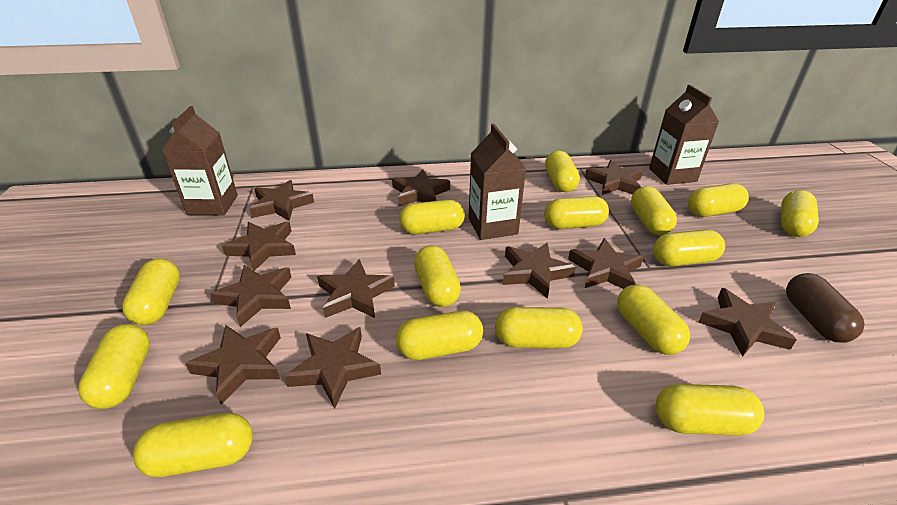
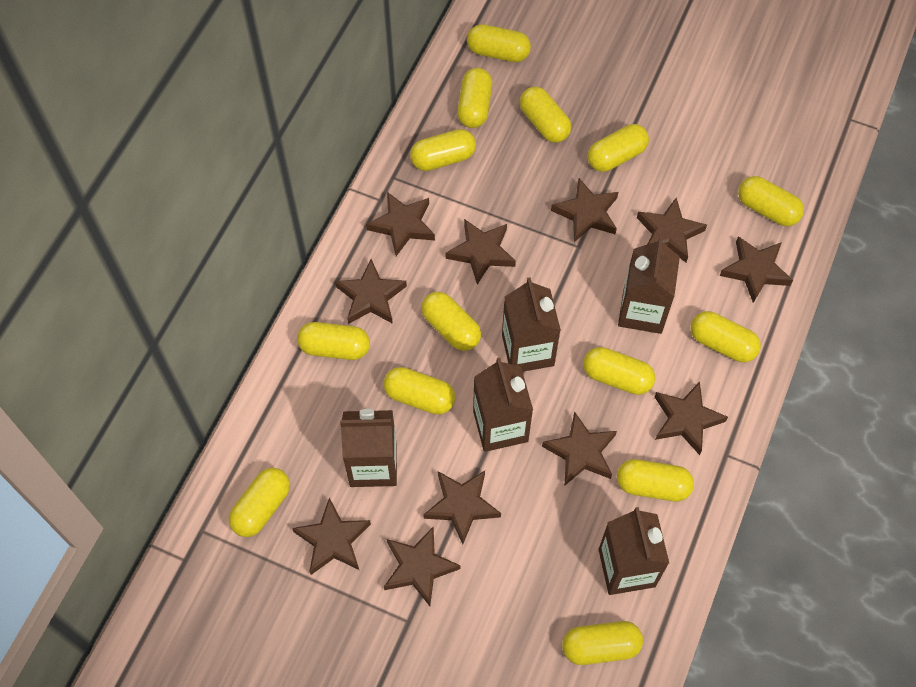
brown capsule: 1 -> 0
brown carton: 3 -> 5
yellow capsule: 15 -> 14

